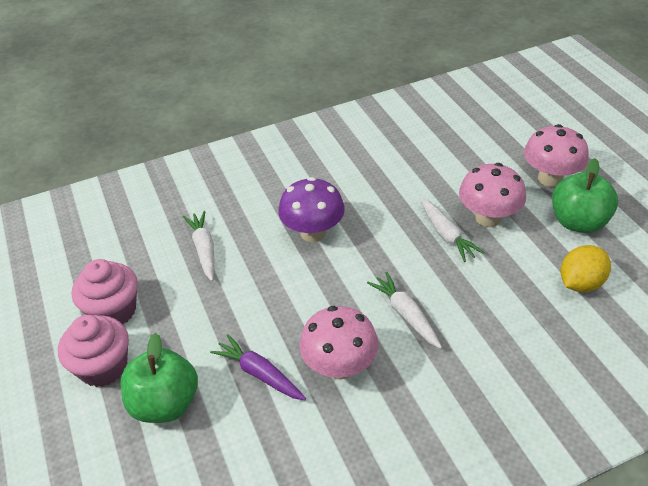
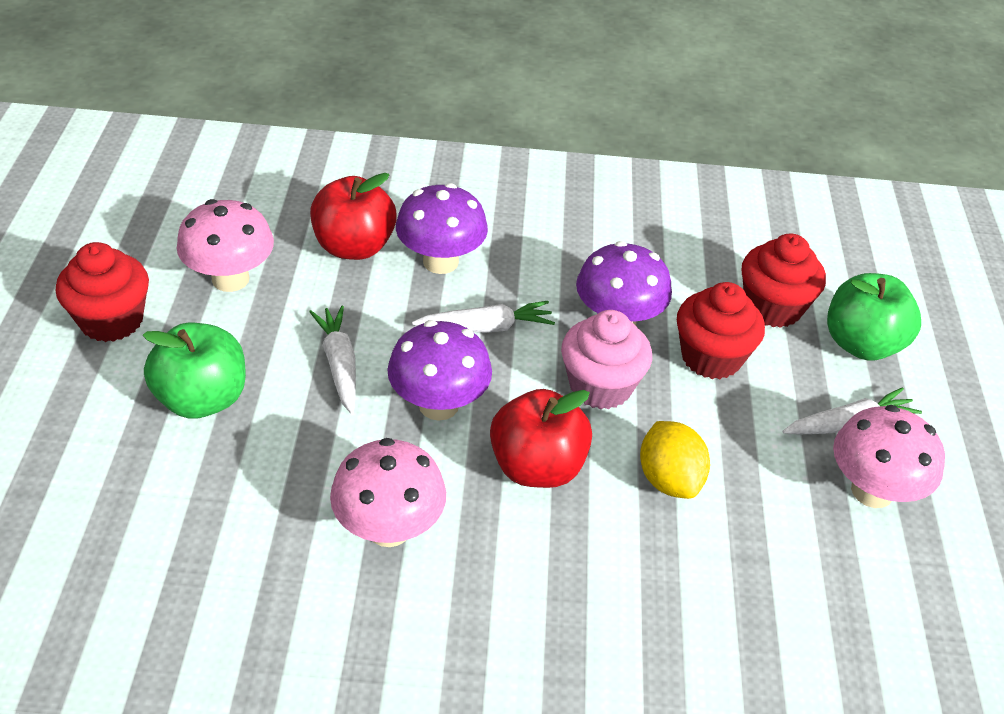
pink cupcake: 2 -> 1
purple carrot: 1 -> 0
purple mushroom: 1 -> 3
red apple: 0 -> 2
red cupcake: 0 -> 3

